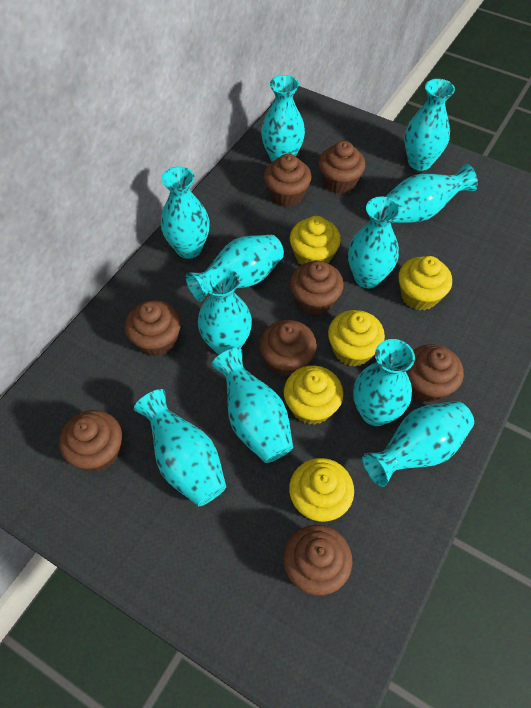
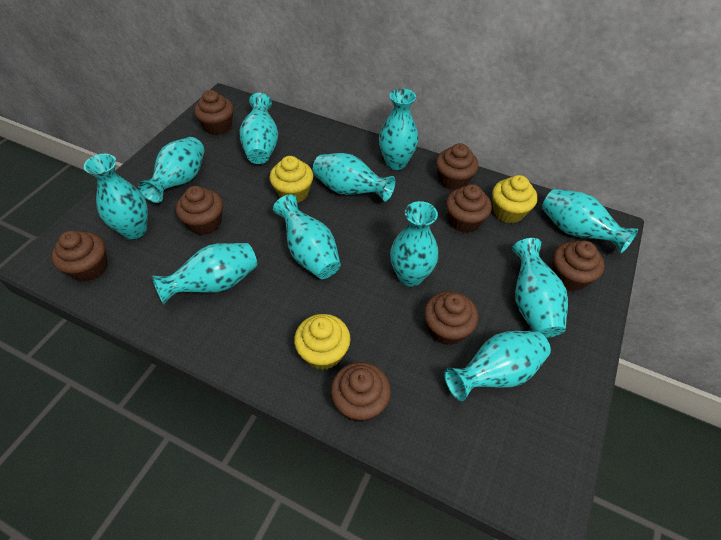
yellow cupcake: 5 -> 3

